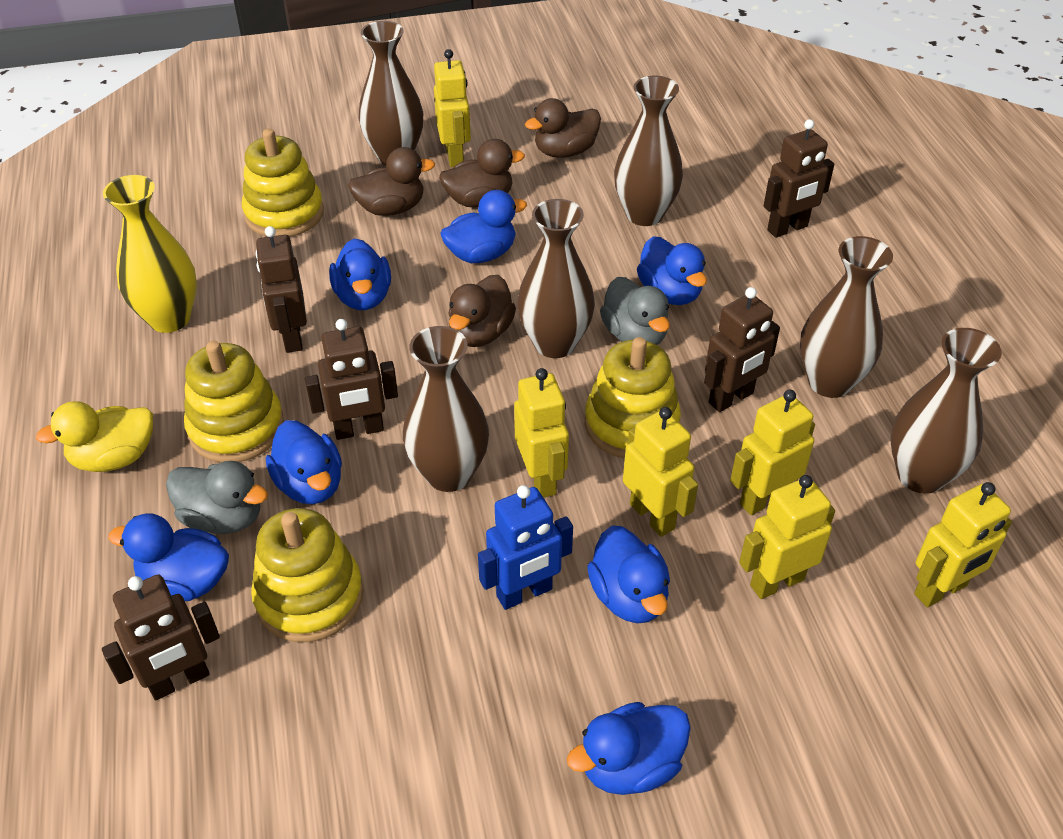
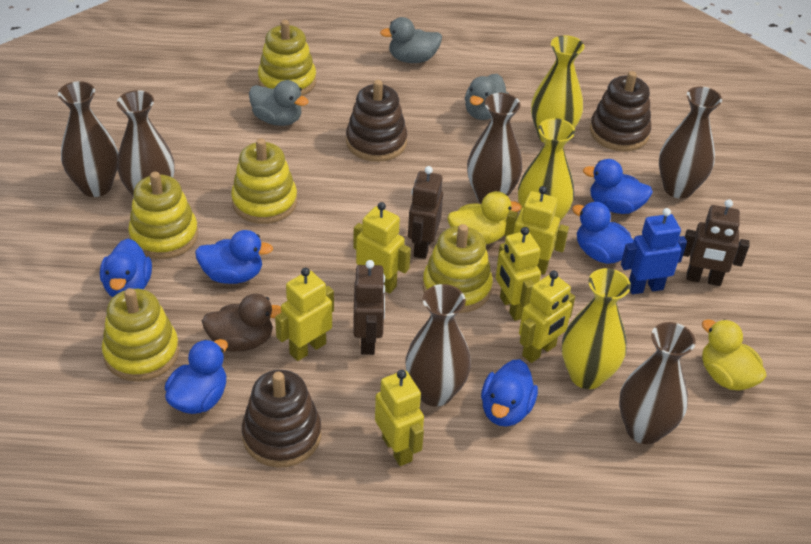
blue duck: 7 -> 6
brown duck: 4 -> 1
brown robot: 5 -> 3
brown stacking toy: 0 -> 3
grey duck: 2 -> 3
yellow duck: 1 -> 2
yellow stacking toy: 4 -> 5
yellow vase: 1 -> 3

